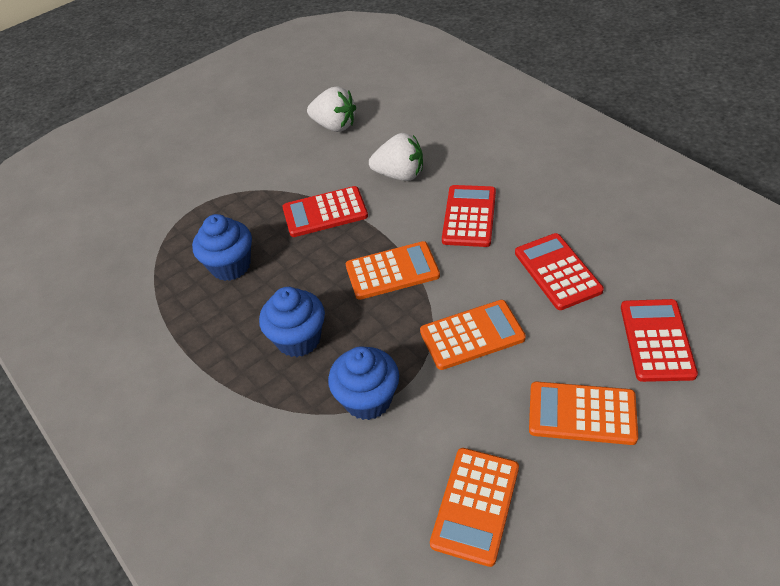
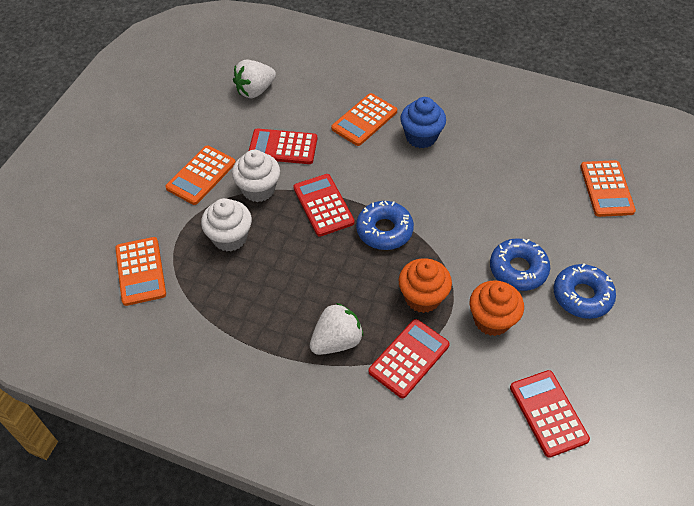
blue cupcake: 3 -> 1
blue donut: 0 -> 3
orange cupcake: 0 -> 2
white cupcake: 0 -> 2

